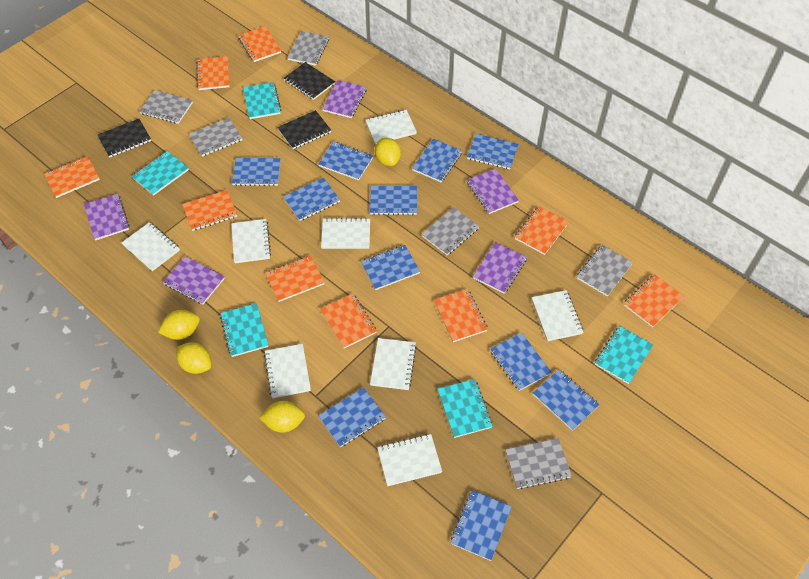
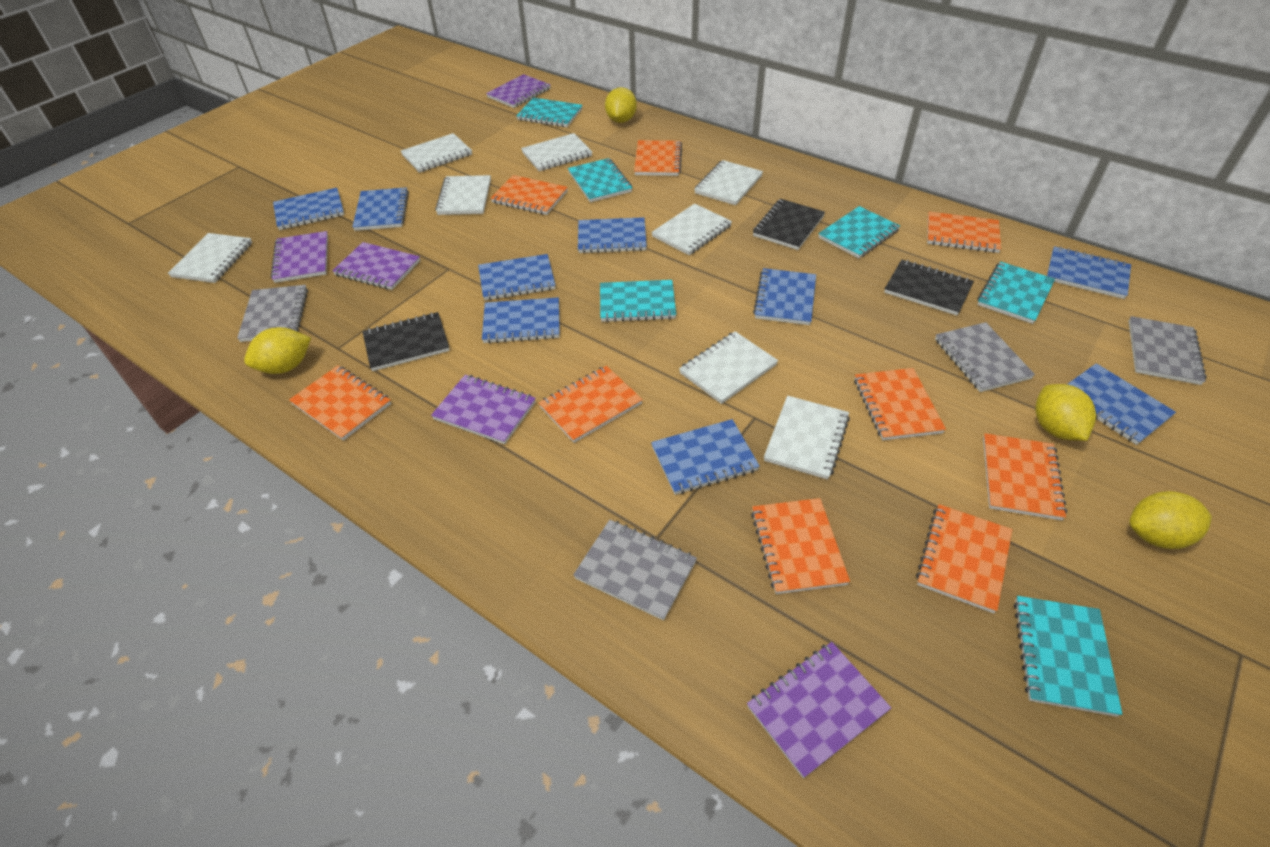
blue notebook: 11 -> 9
grey notebook: 6 -> 4
turquoise notebook: 5 -> 6

